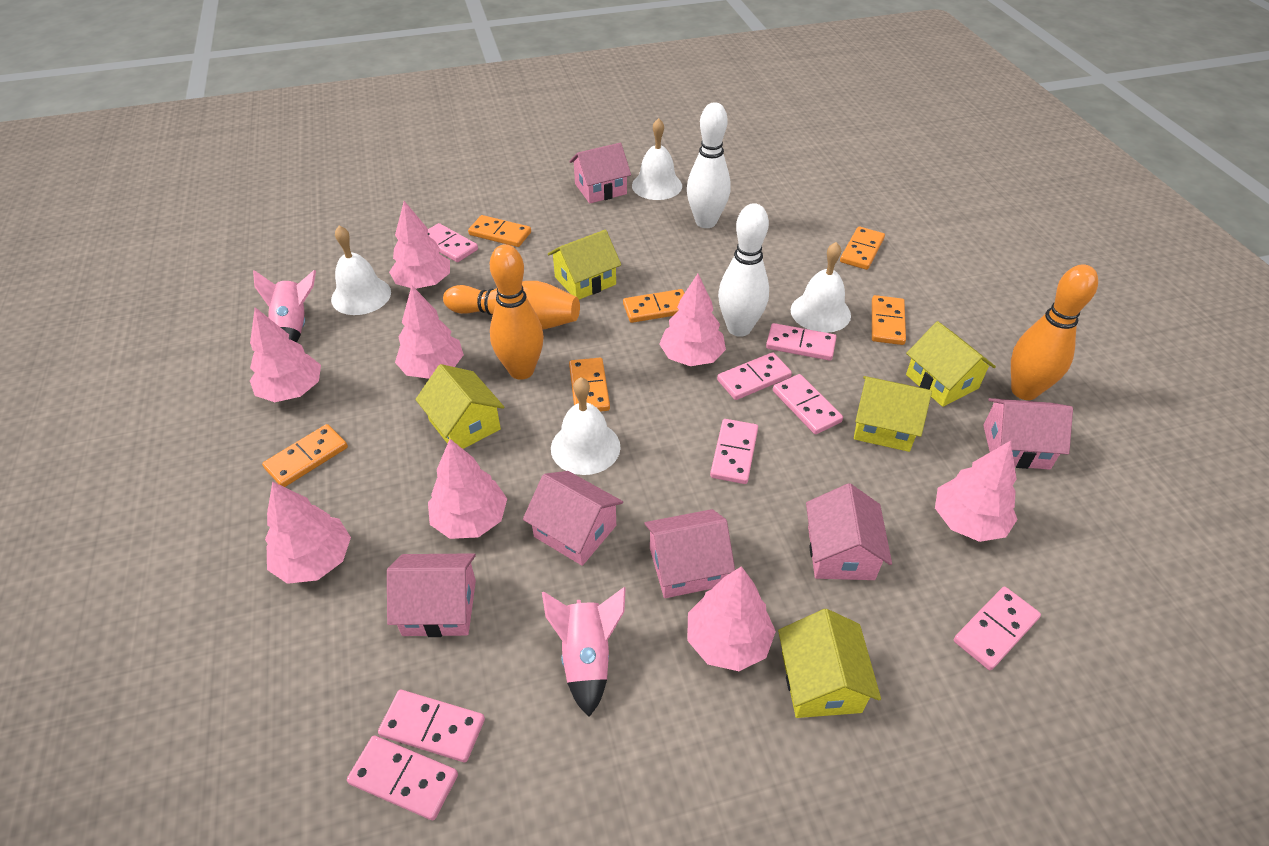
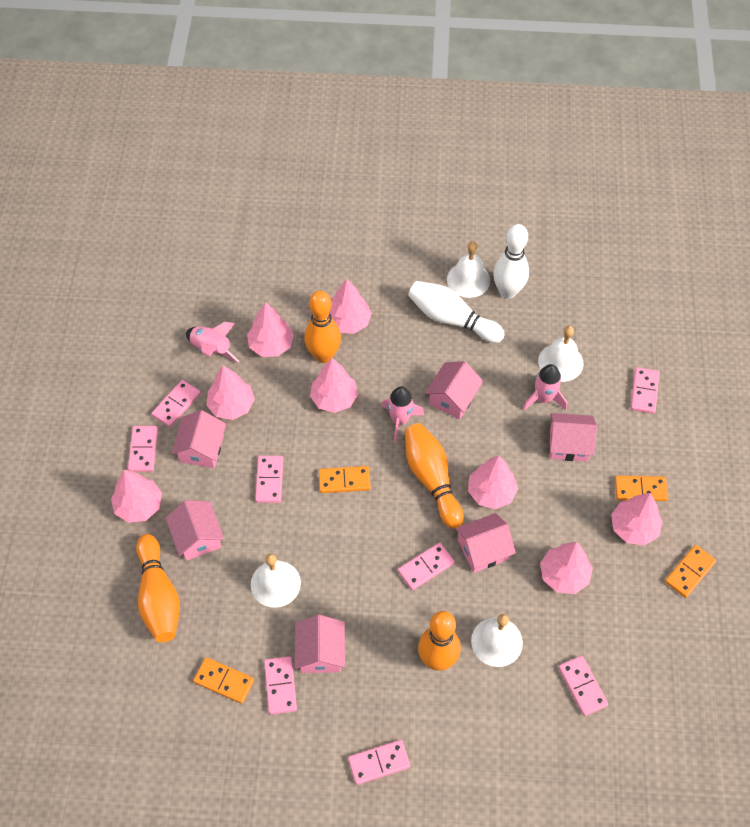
orange bowling pin: 3 -> 4
orange domino: 6 -> 4
pink rocket: 2 -> 3
yellow house: 5 -> 0

